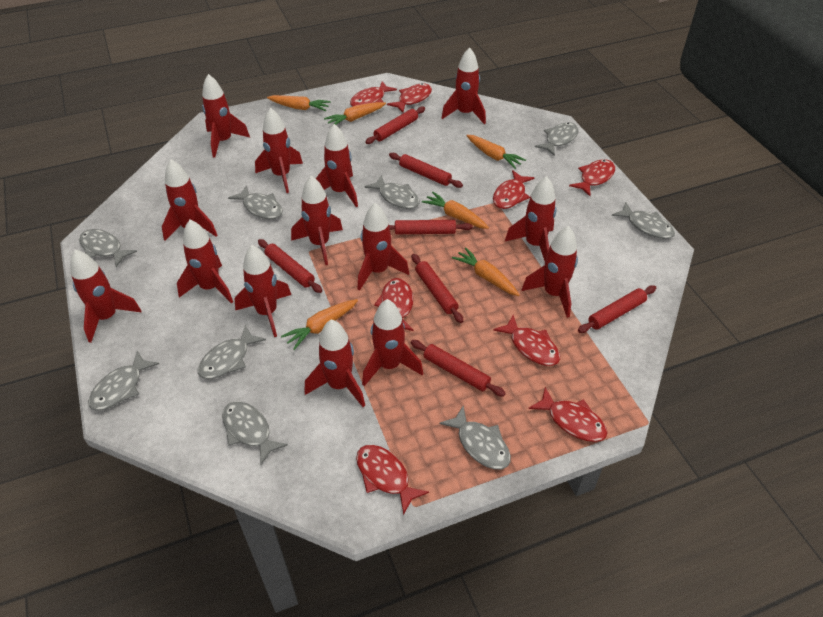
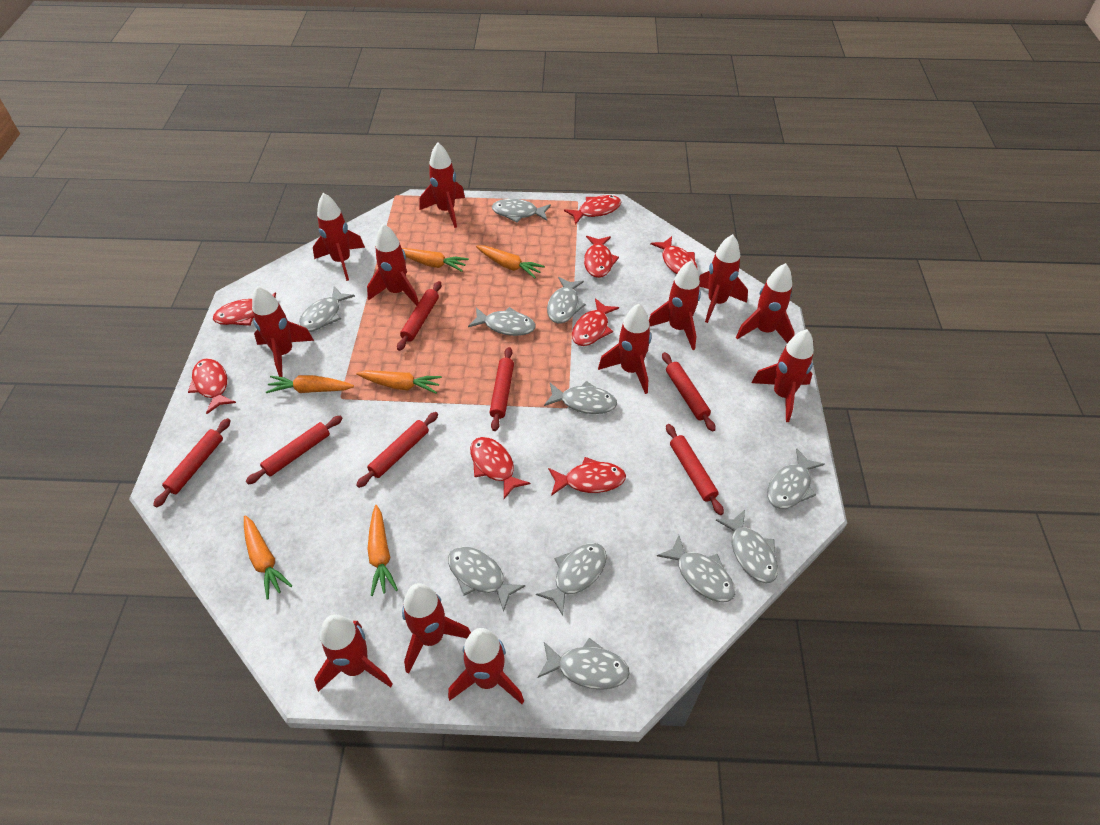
grey fish: 9 -> 11
red rocket: 14 -> 12

